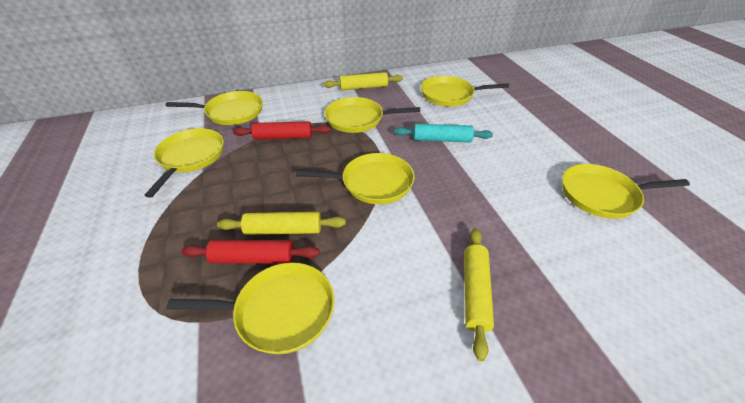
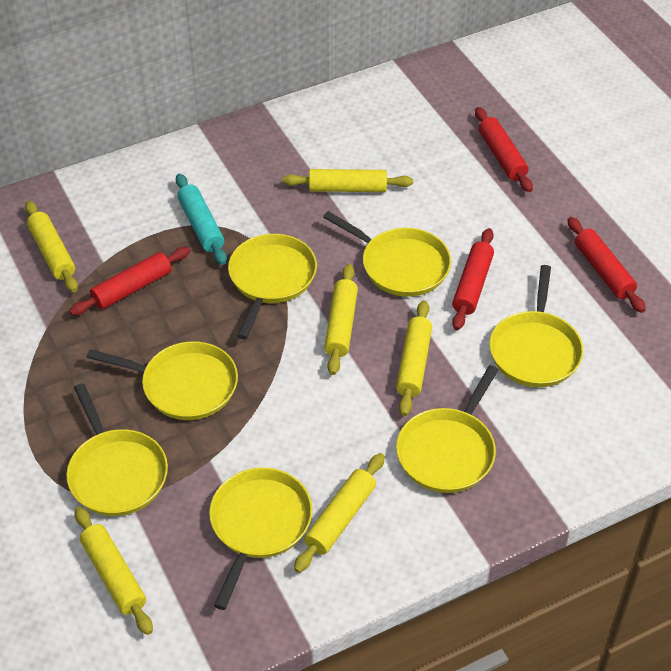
red rolling pin: 2 -> 4
yellow rolling pin: 3 -> 6

